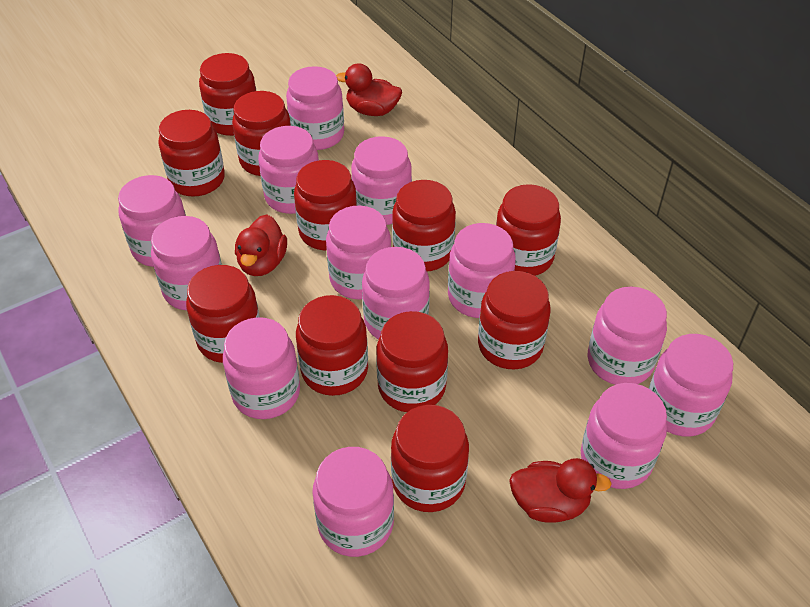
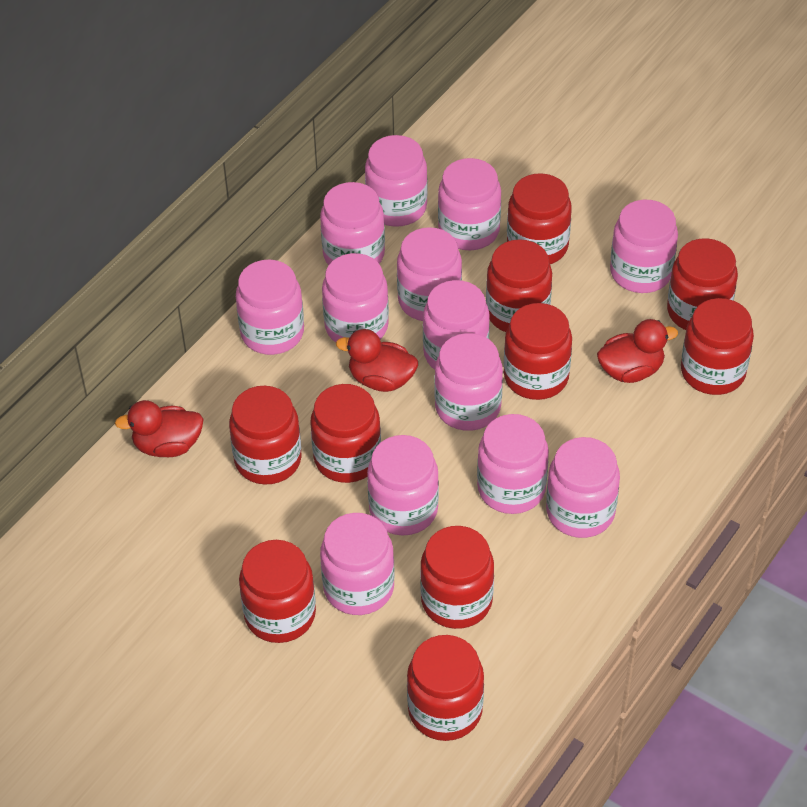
red jar: 11 -> 10

